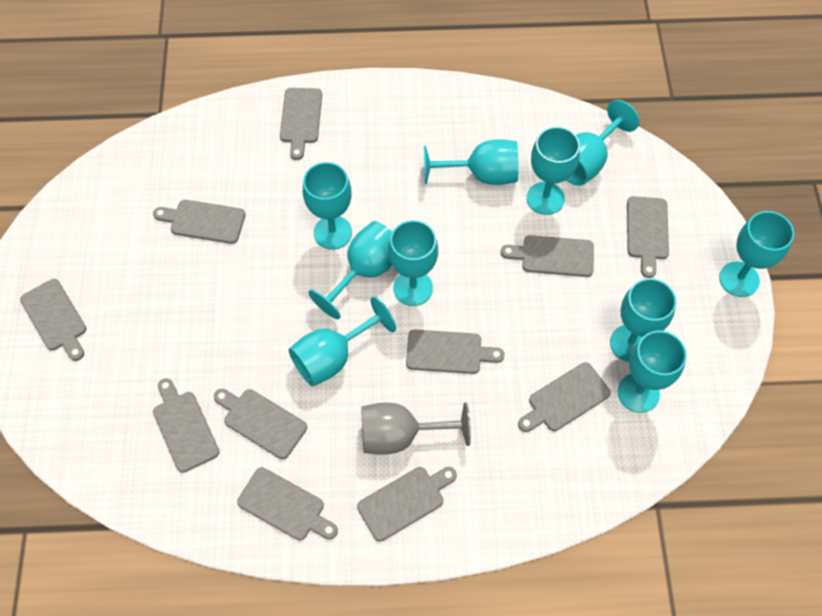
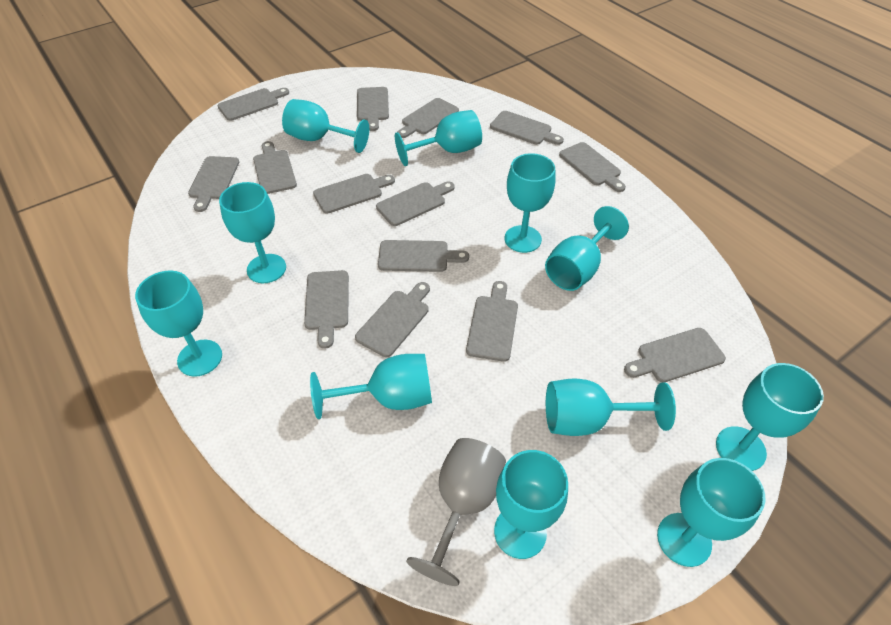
grey cutting board: 11 -> 14
turquoise goblet: 10 -> 11

